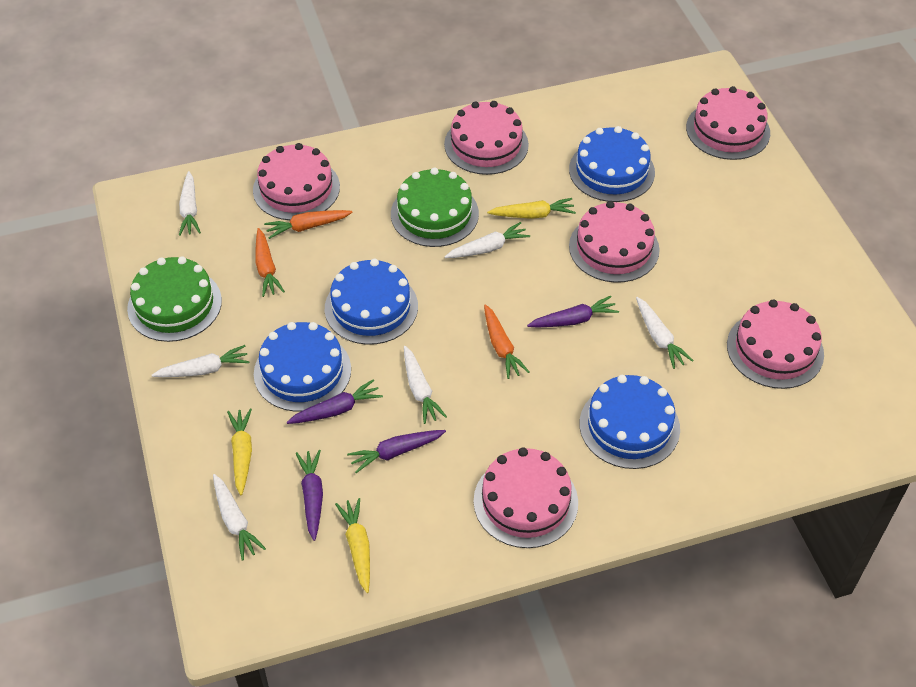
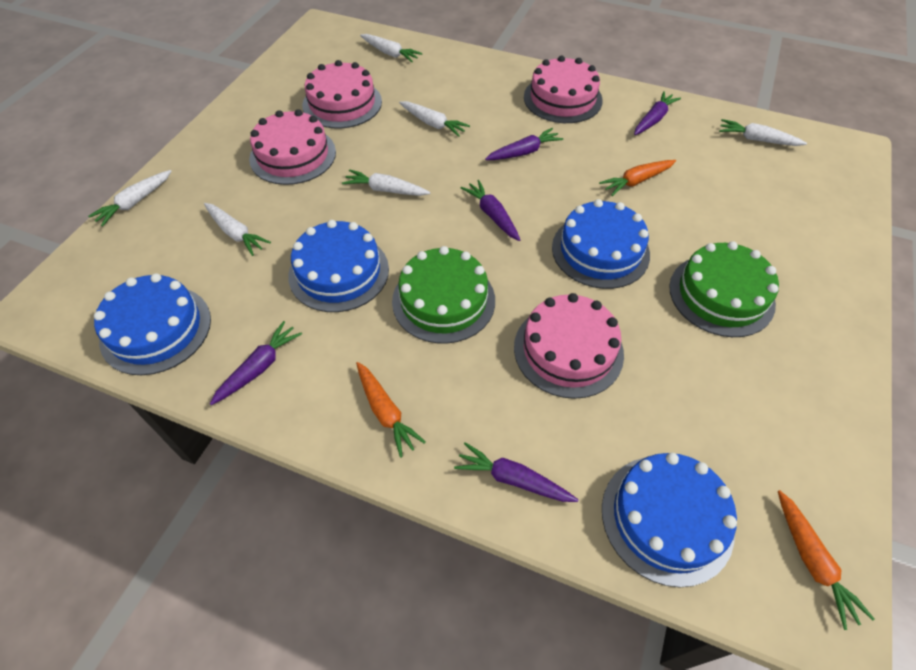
pink cake: 6 -> 4
purple carrot: 4 -> 5
yellow carrot: 3 -> 0

